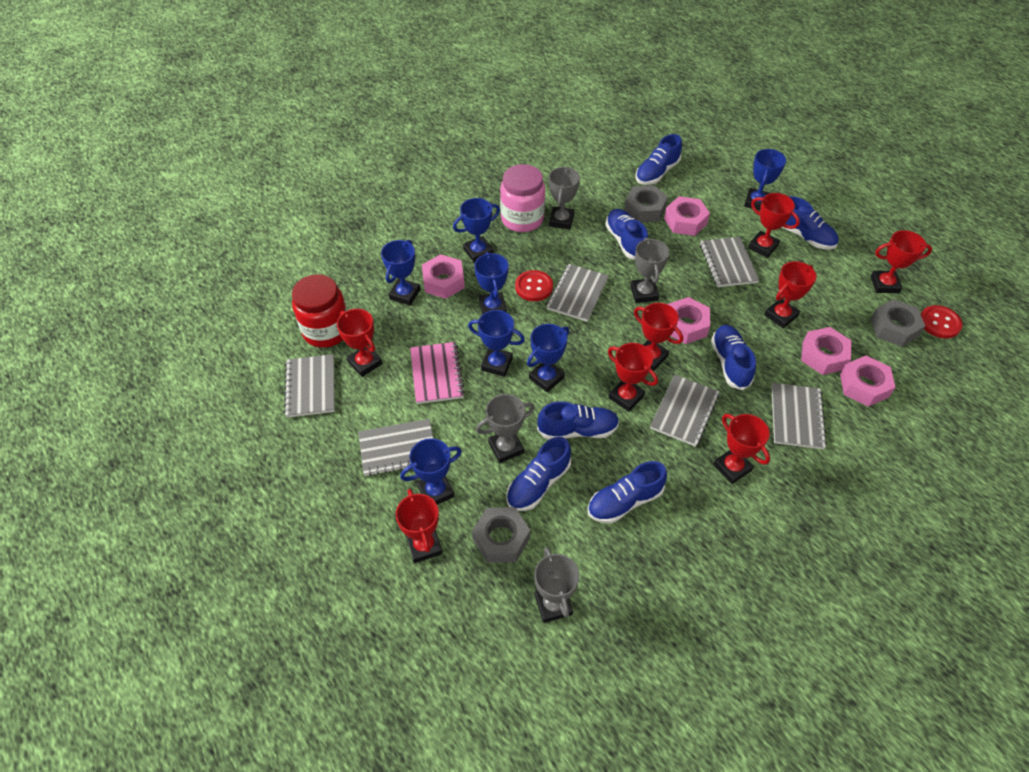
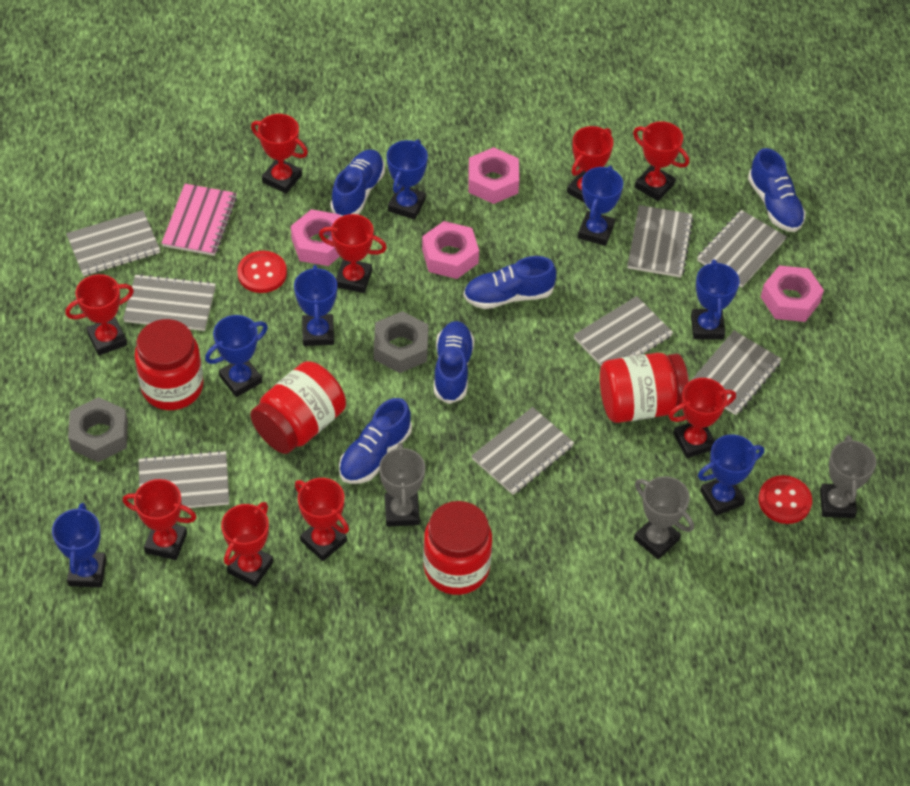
blue shoe: 7 -> 5
grey notebook: 6 -> 8
grey nut: 3 -> 2
grey trophy: 4 -> 3
pink jar: 1 -> 0
pink nut: 5 -> 4
red jar: 1 -> 4
red trophy: 8 -> 9

